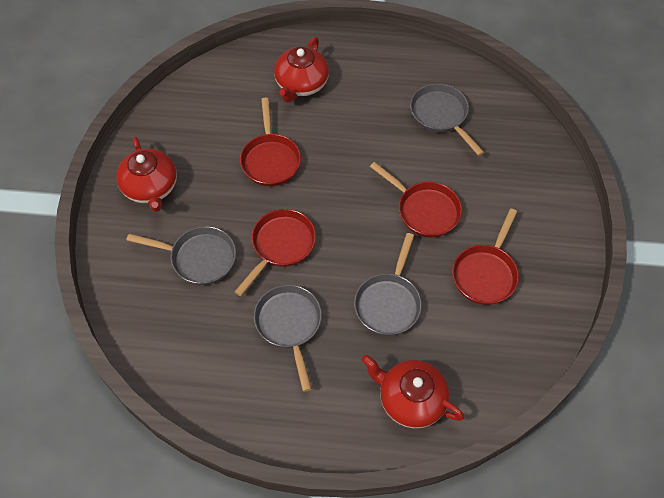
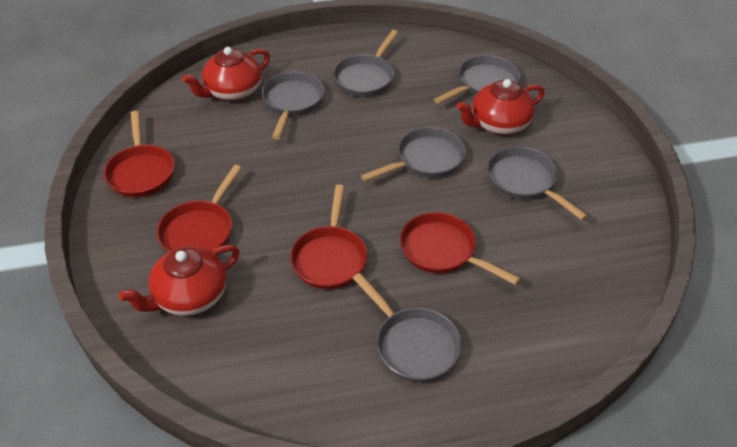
grey pan: 4 -> 6

